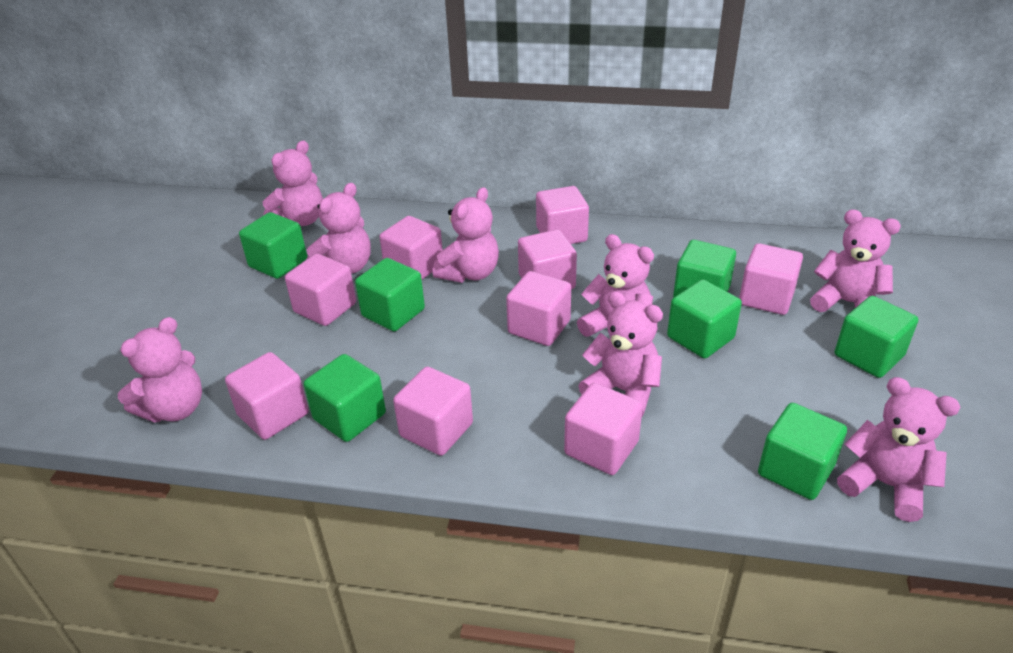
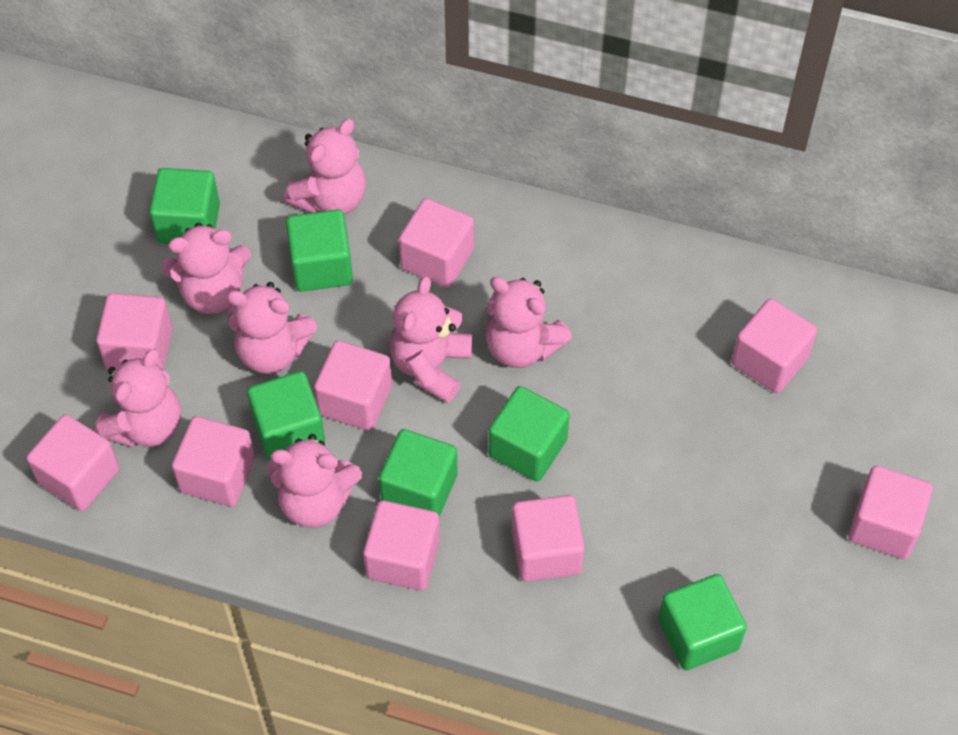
green cube: 7 -> 6
pink teddy bear: 8 -> 7

